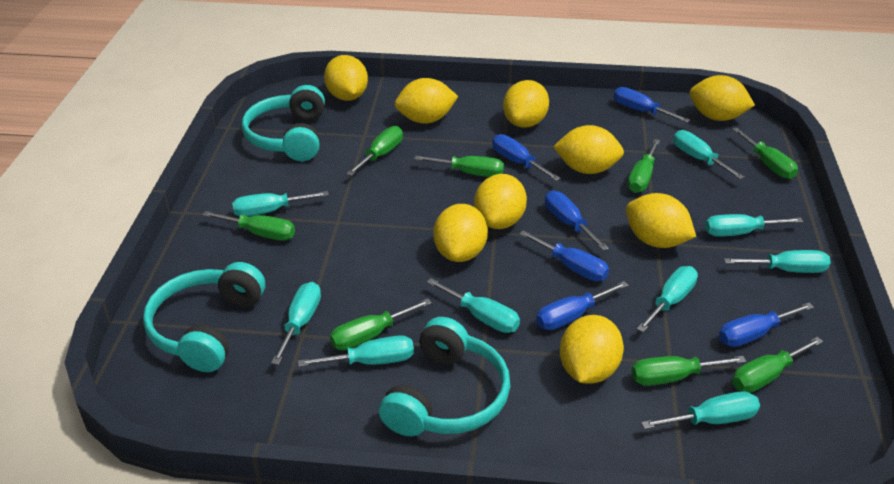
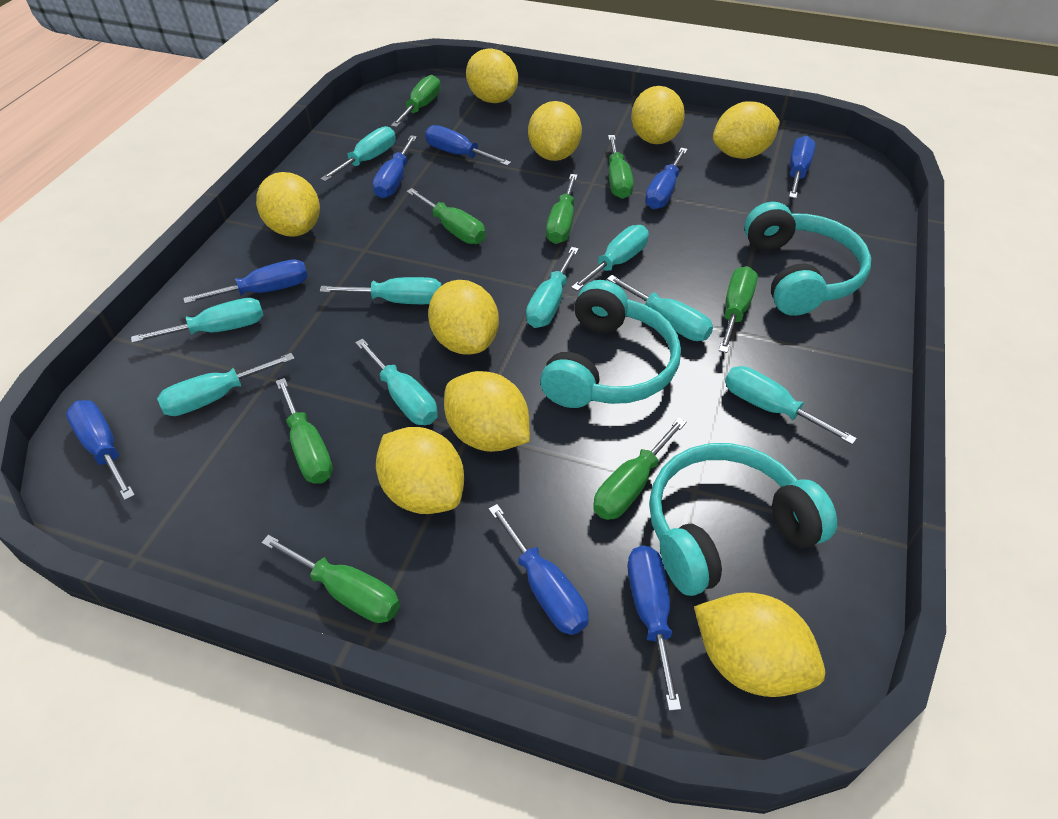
blue screwdriver: 6 -> 8

